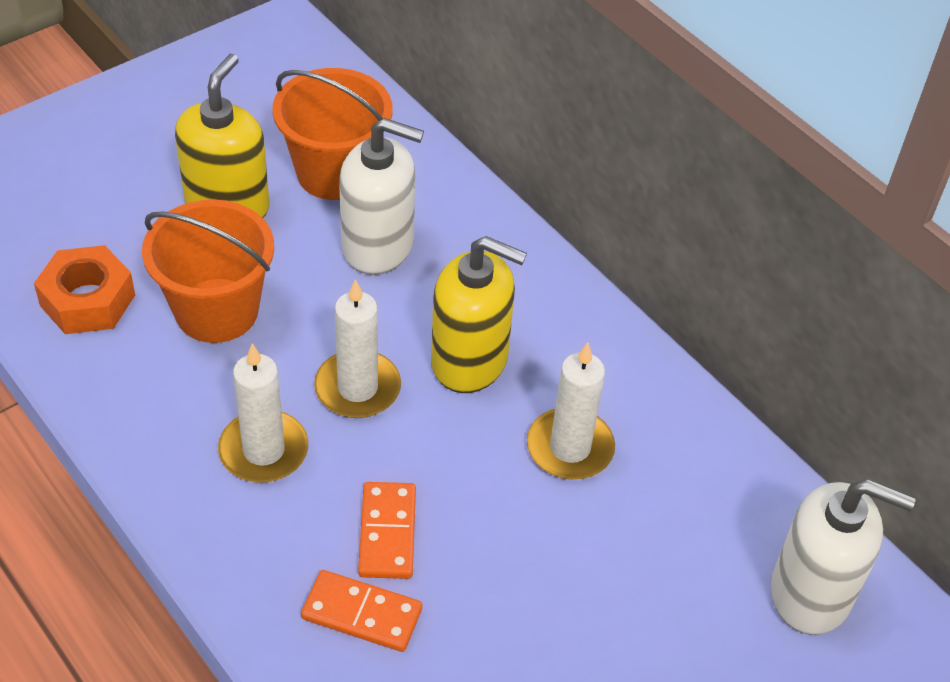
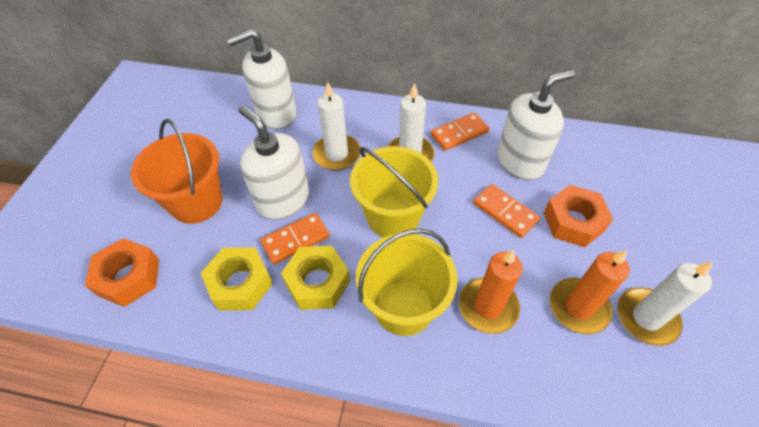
orange bucket: 2 -> 1
orange candle: 0 -> 2
orange domino: 2 -> 3
orange nut: 1 -> 2
white soap dispenser: 2 -> 3
yellow bucket: 0 -> 2
yellow nut: 0 -> 2
yellow soap dispenser: 2 -> 0

